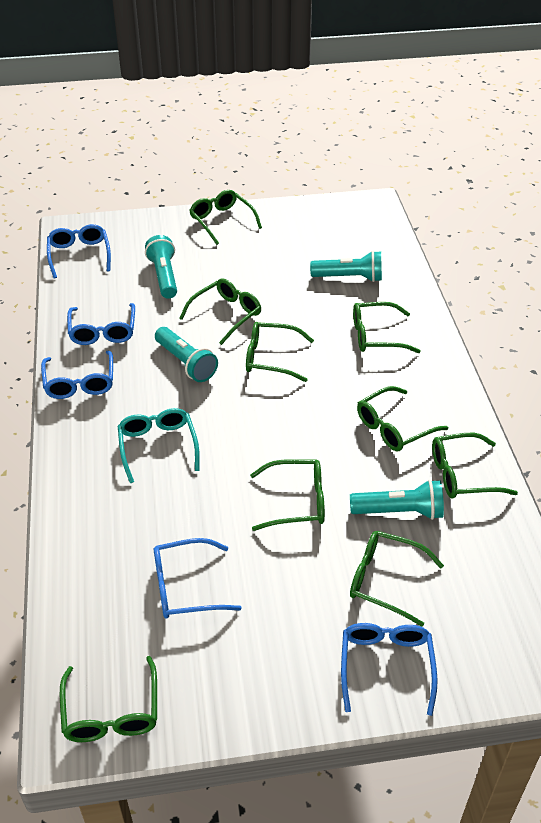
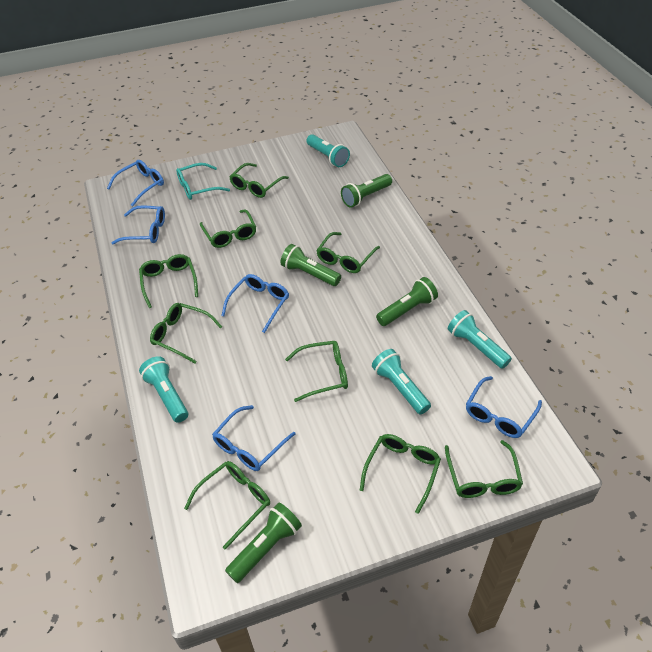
green flashlight: 0 -> 4

